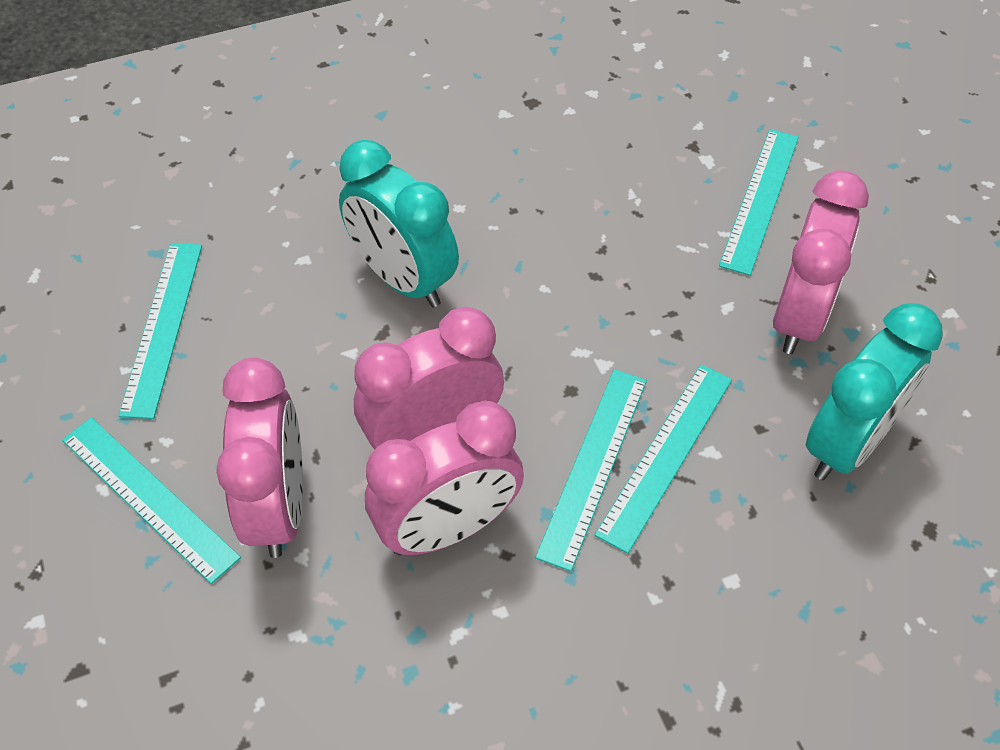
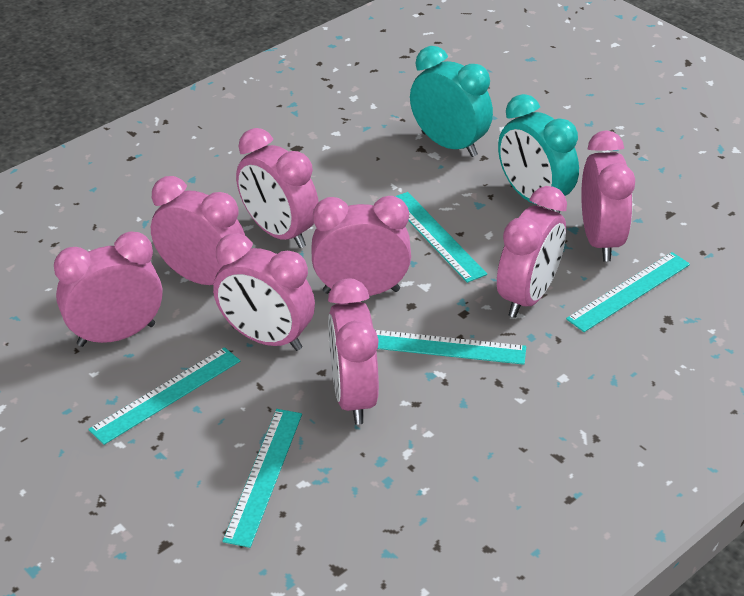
pink clock: 4 -> 8

